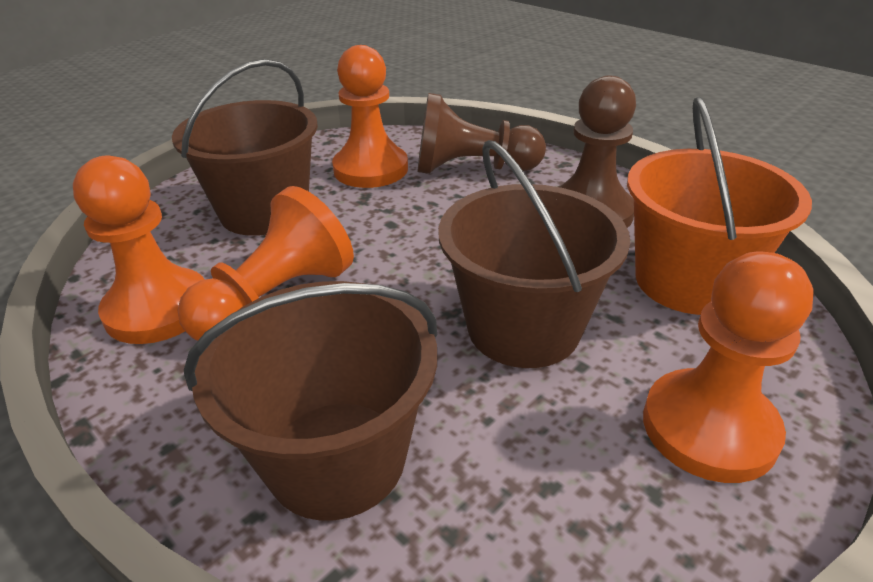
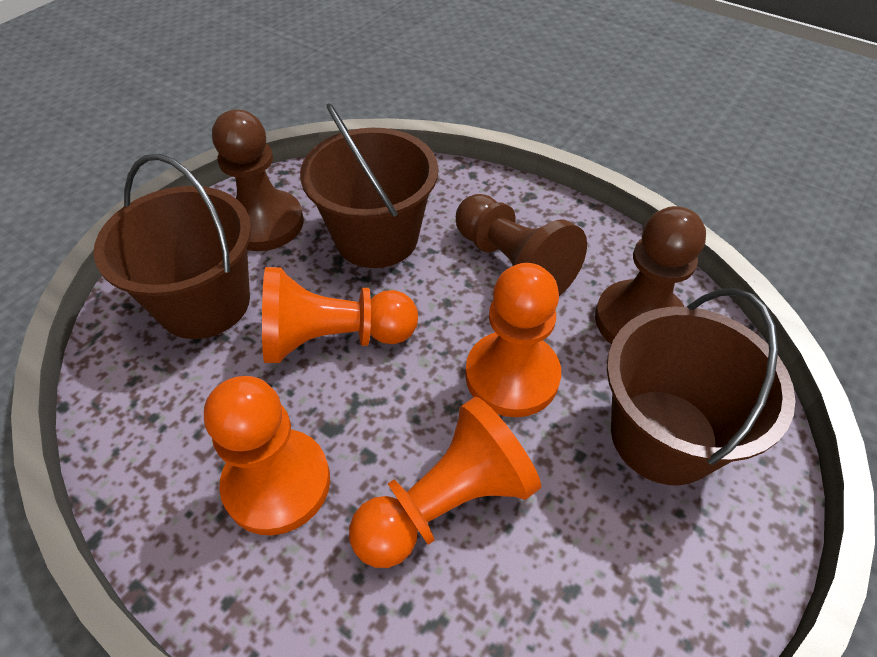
brown pawn: 2 -> 3
orange bucket: 1 -> 0

